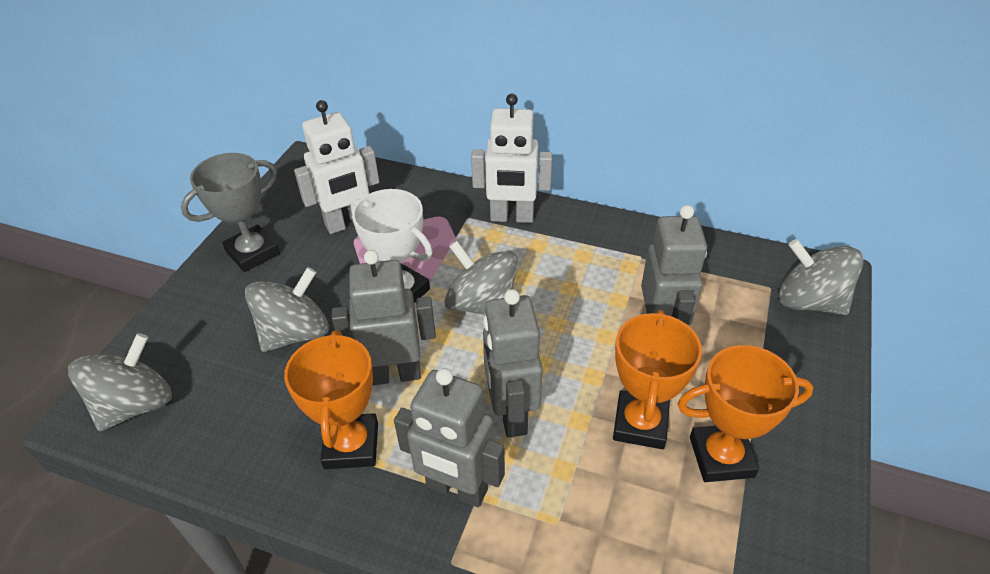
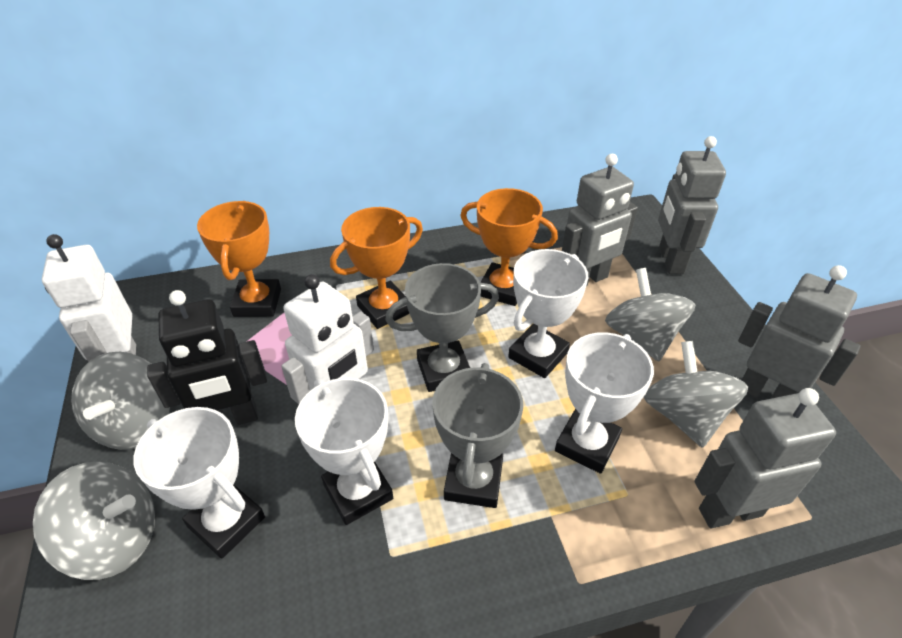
black robot: 0 -> 1
grey trophy: 1 -> 2
white trophy: 1 -> 4

